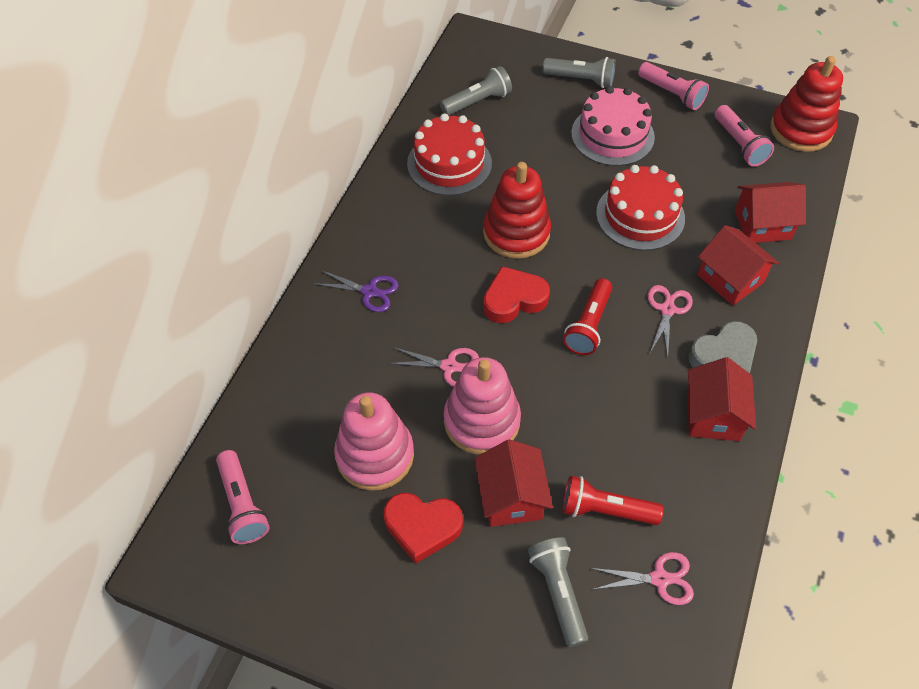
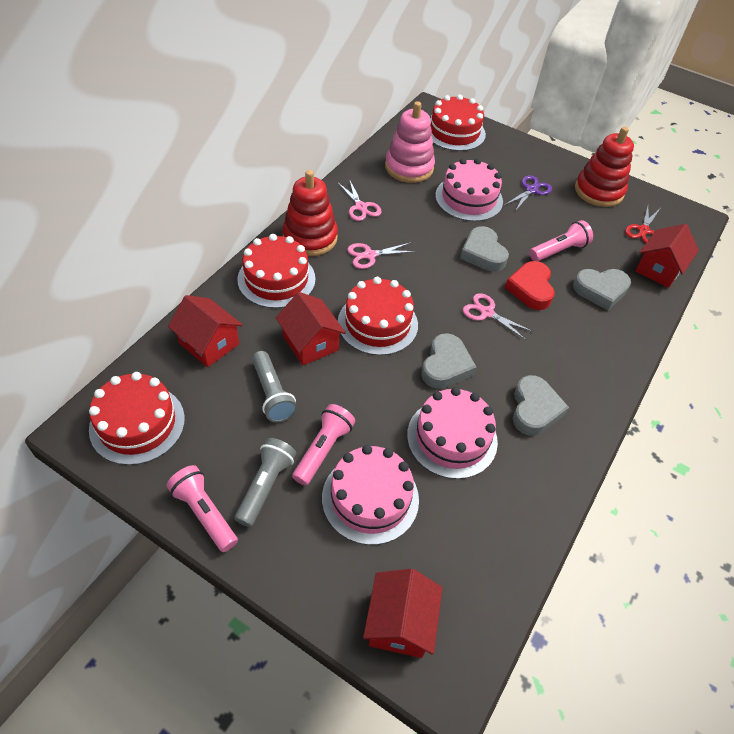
grey flashlight: 3 -> 2
grey heart: 1 -> 4
pink cake: 1 -> 3
pink stacking toy: 2 -> 1
red cake: 2 -> 4
red flashlight: 2 -> 0
red heart: 2 -> 1
red scissors: 0 -> 1

